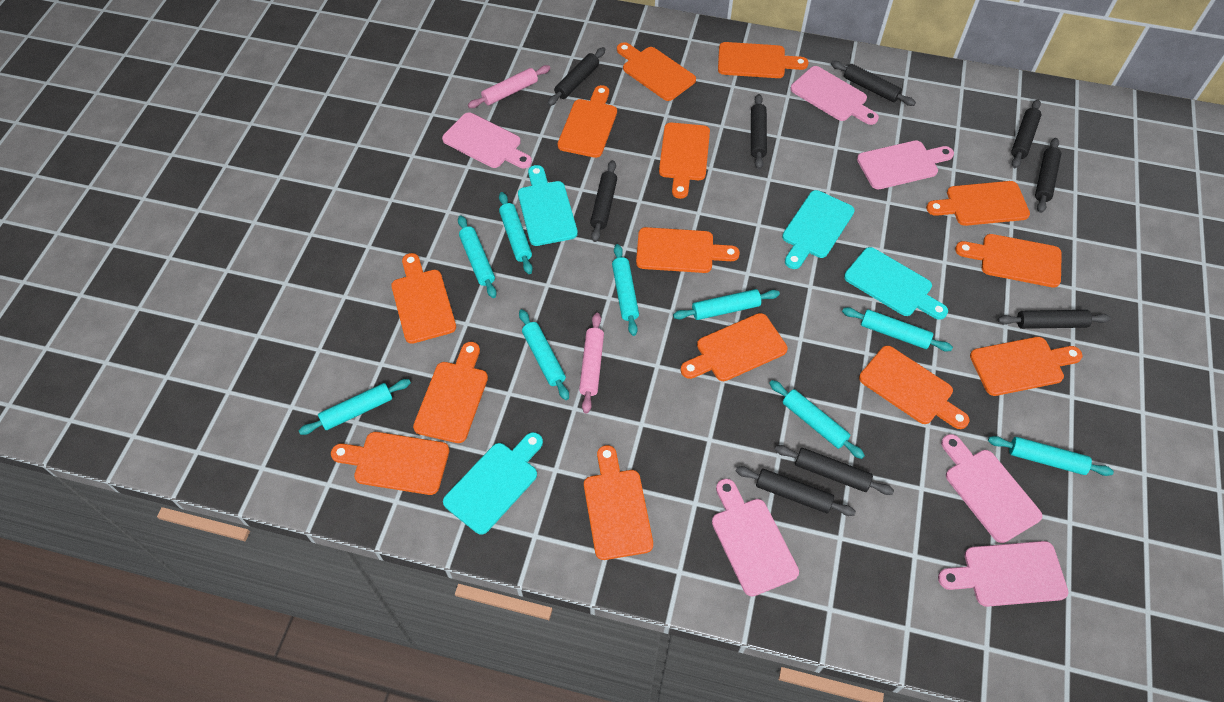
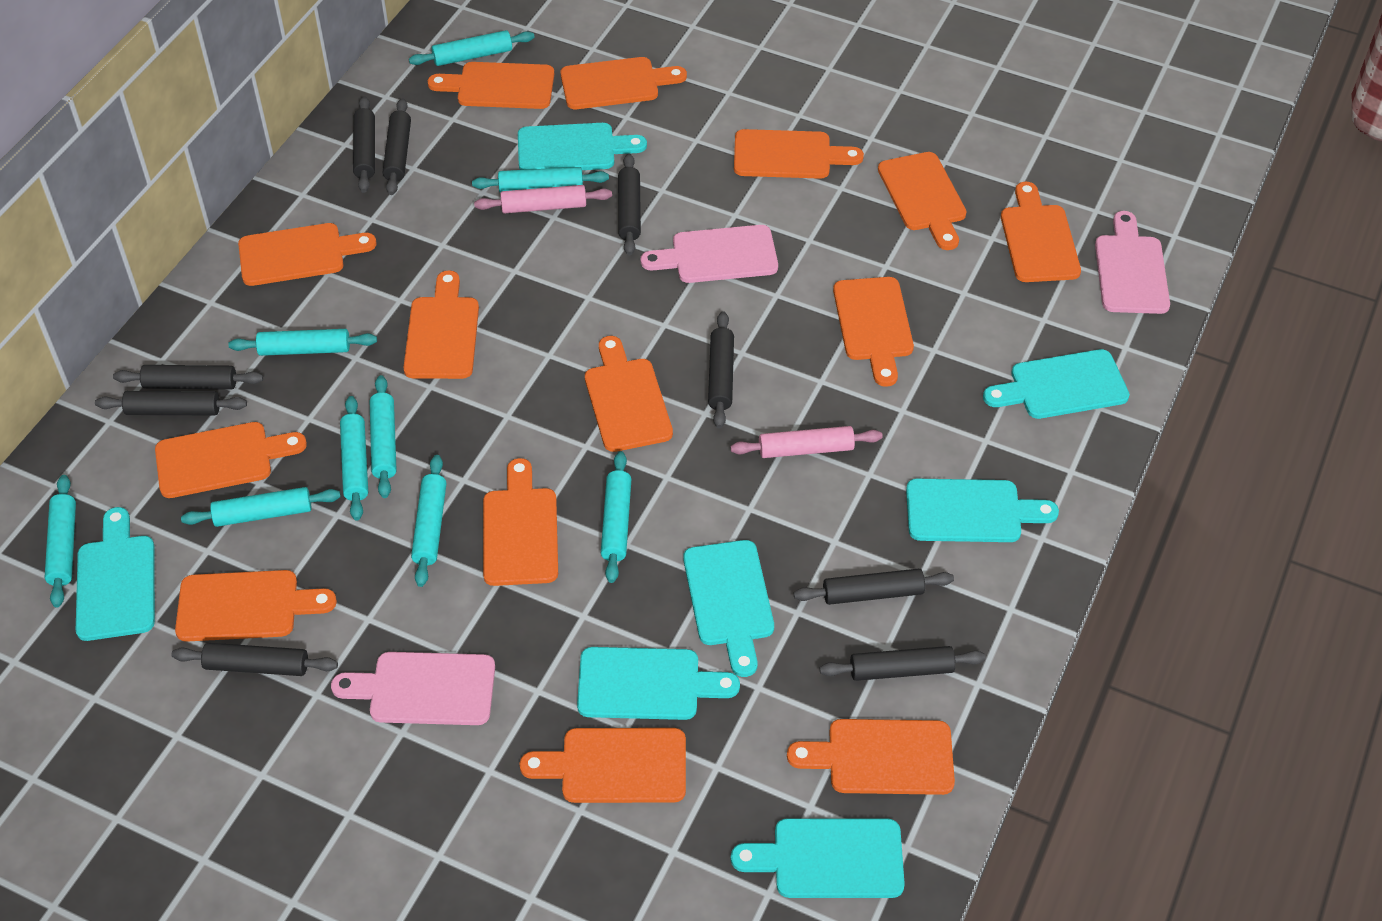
pink cutting board: 6 -> 3
turquoise cutting board: 4 -> 7

